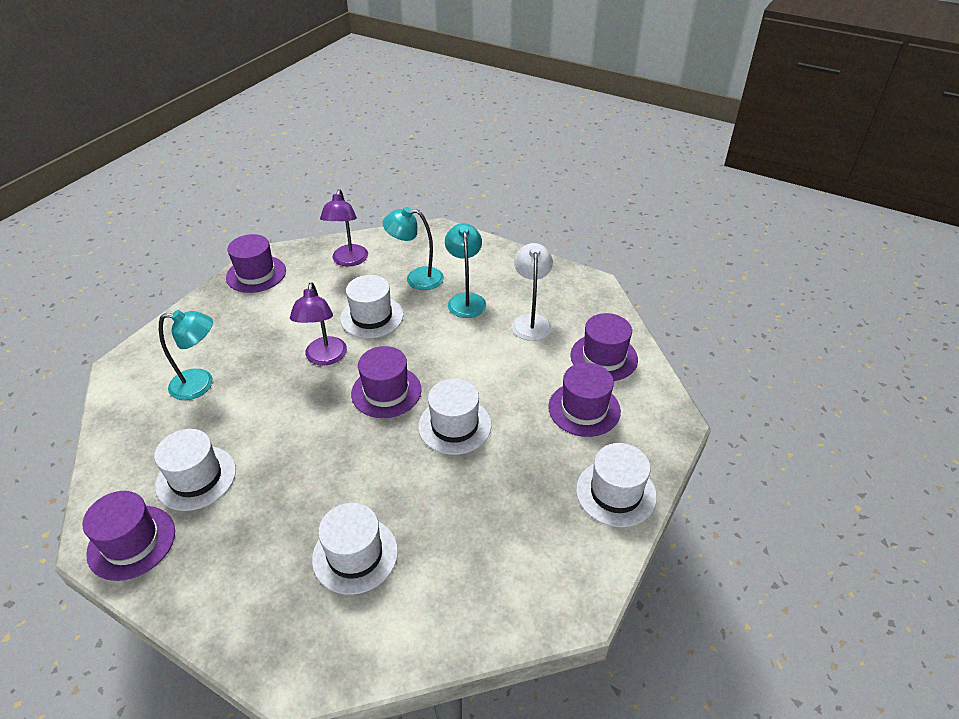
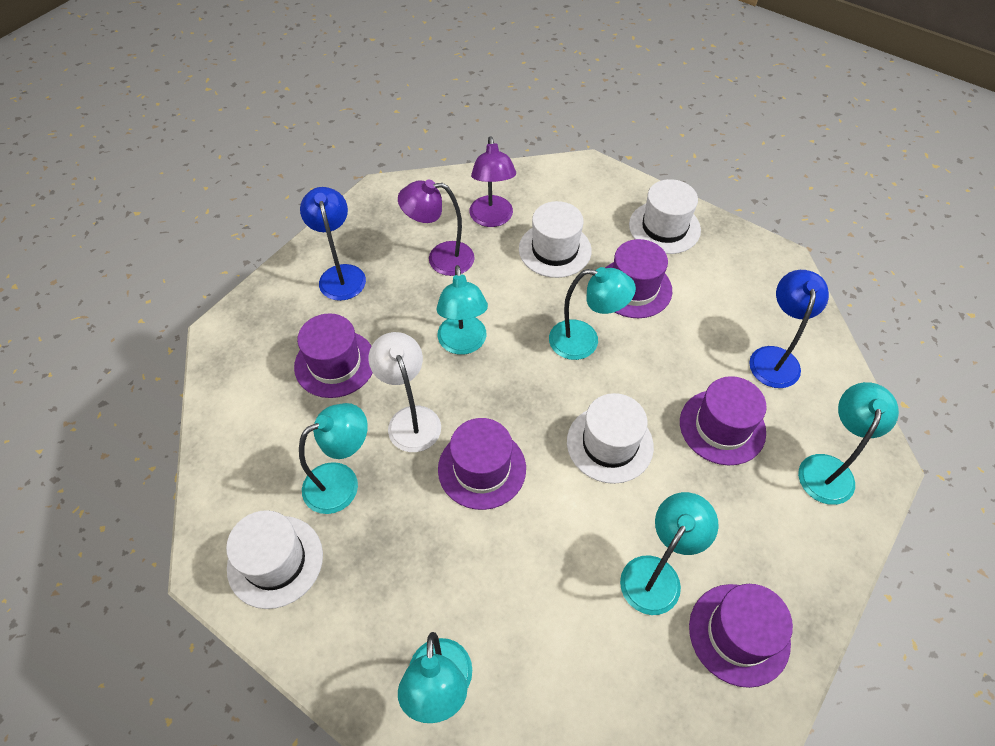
blue lamp: 0 -> 2
turquoise lamp: 3 -> 6
white hat: 5 -> 4

